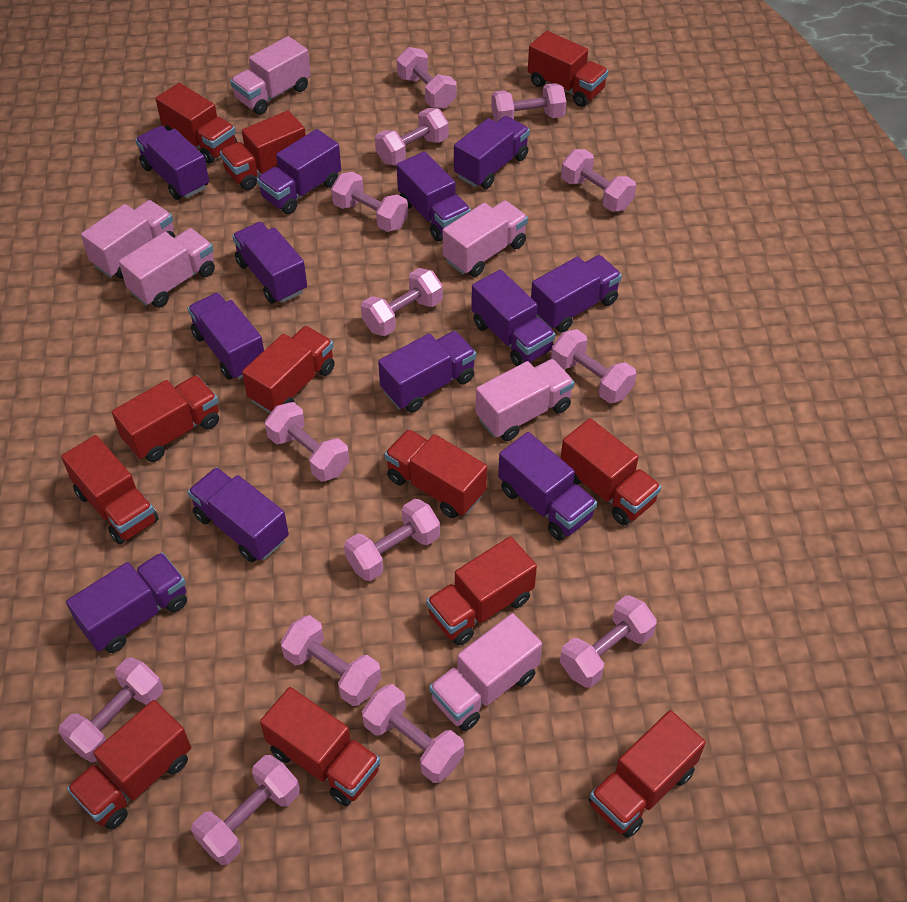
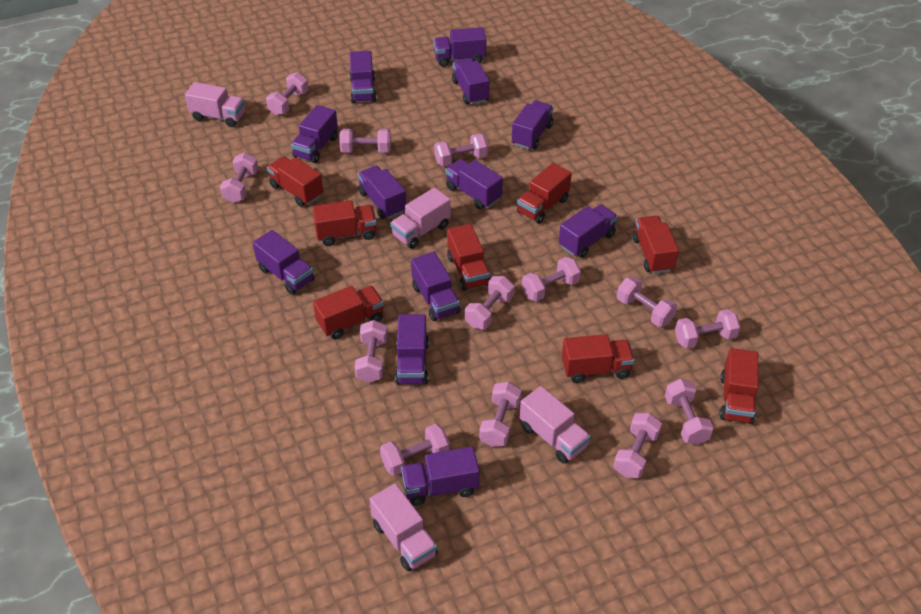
pink dumbbell: 14 -> 13
pink truck: 6 -> 4
red truck: 12 -> 8

